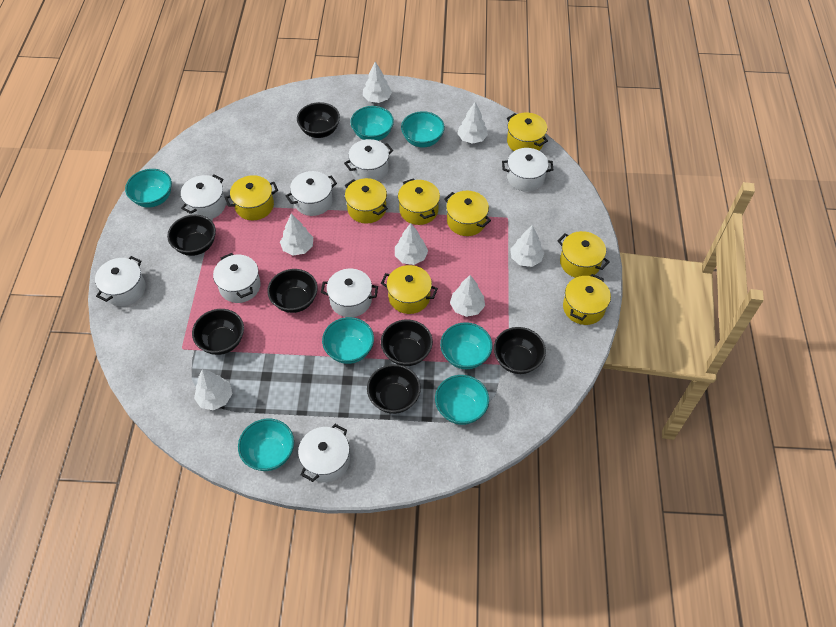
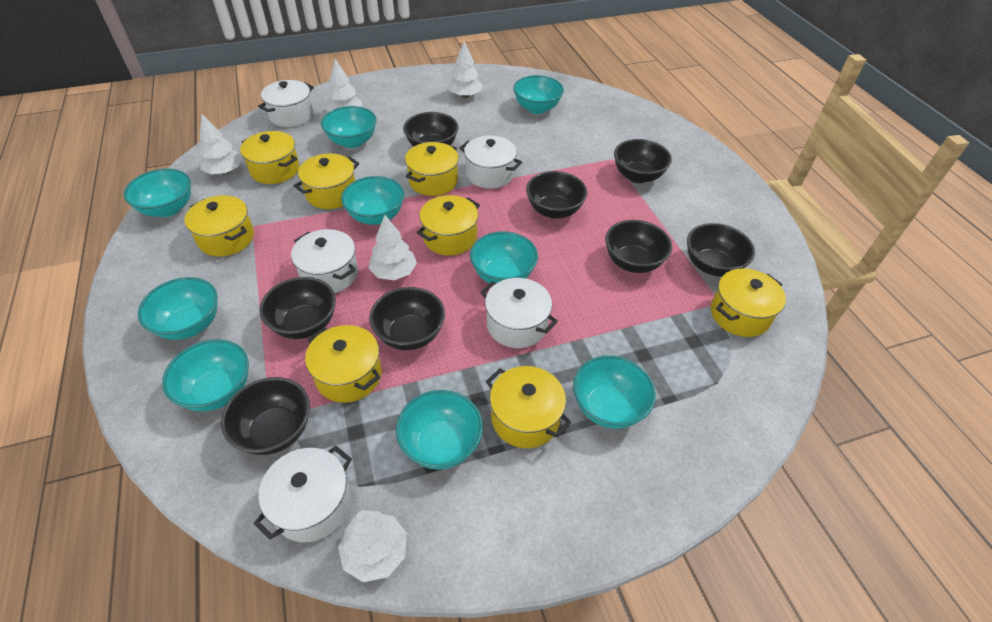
black bowl: 7 -> 8
turquoise bowl: 7 -> 9
white pot: 8 -> 5
white tree: 7 -> 5

